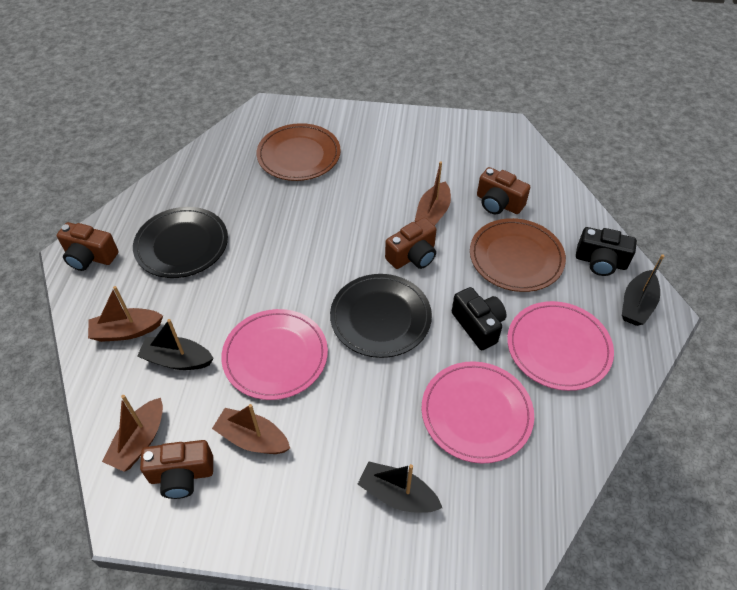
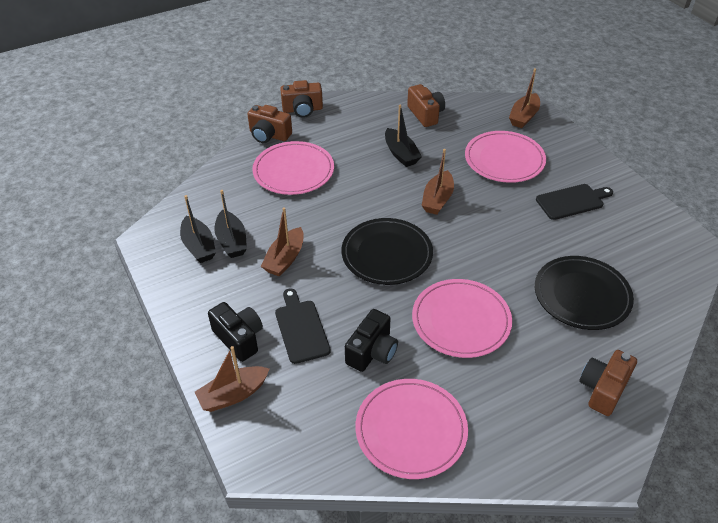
black cutting board: 0 -> 2
brown plate: 2 -> 0
pink plate: 3 -> 4

